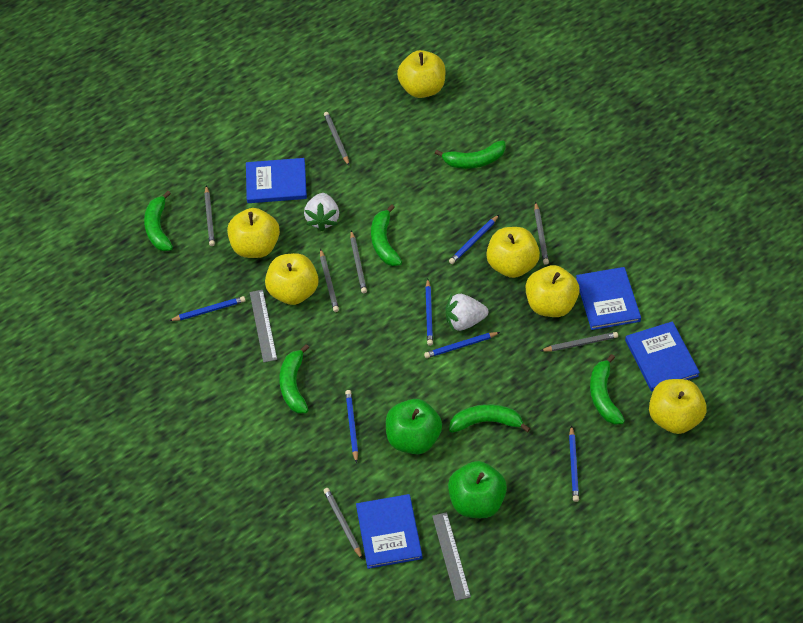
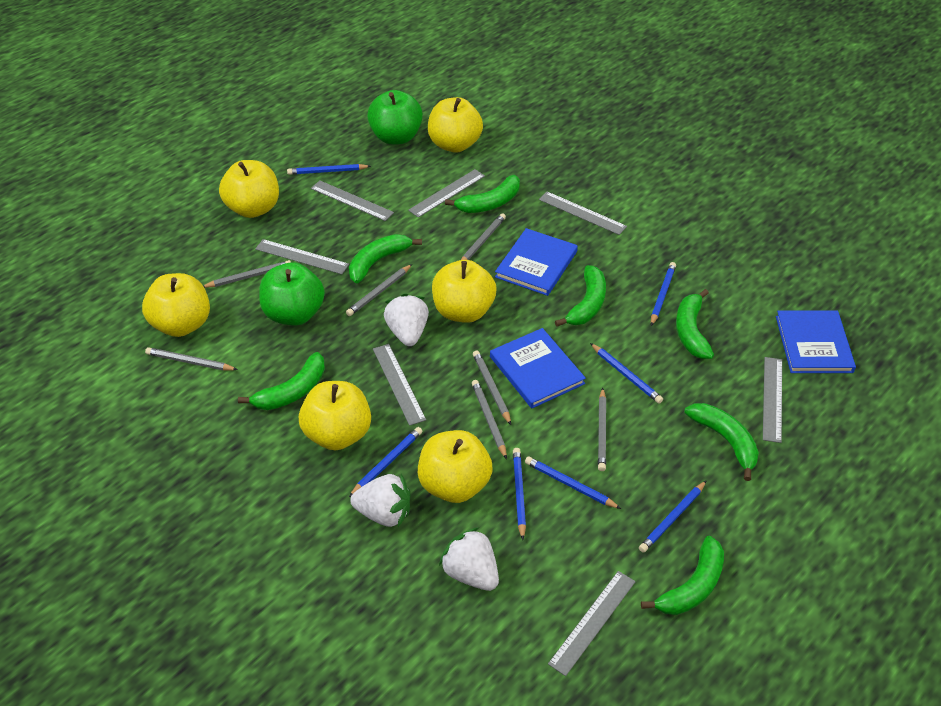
blue book: 4 -> 3
blue pencil: 6 -> 7
green banana: 6 -> 7
grey ruler: 2 -> 7
white strawberry: 2 -> 3

